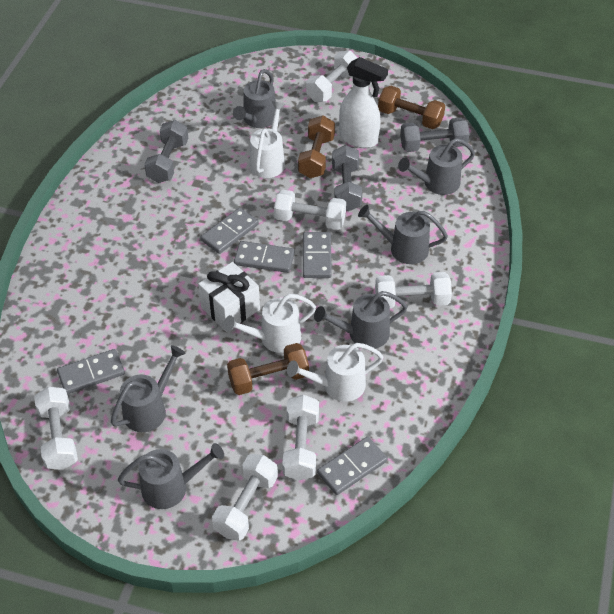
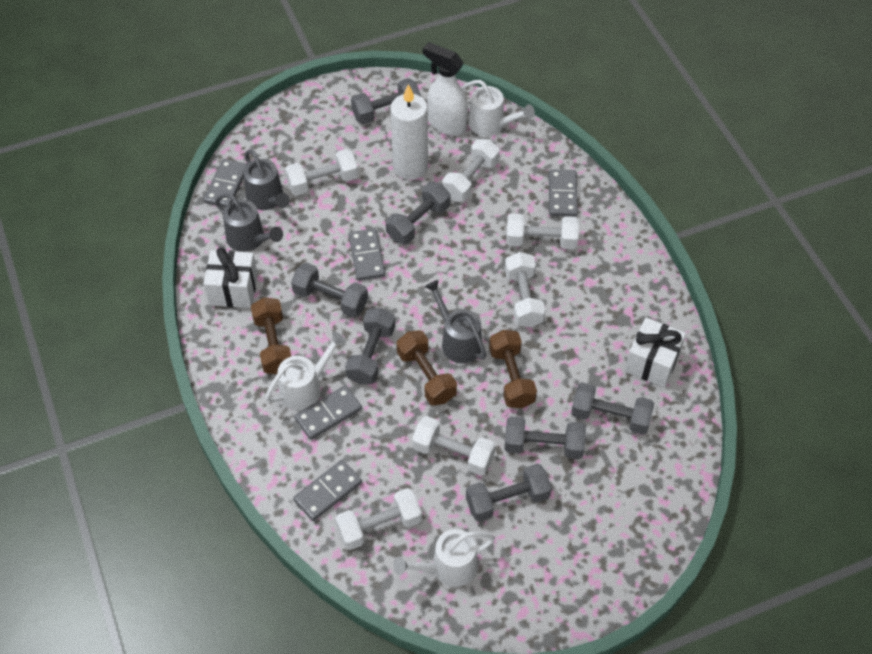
grey dumbbell: 3 -> 7
grey watering can: 6 -> 3
white candle: 0 -> 1
white gift: 1 -> 2

